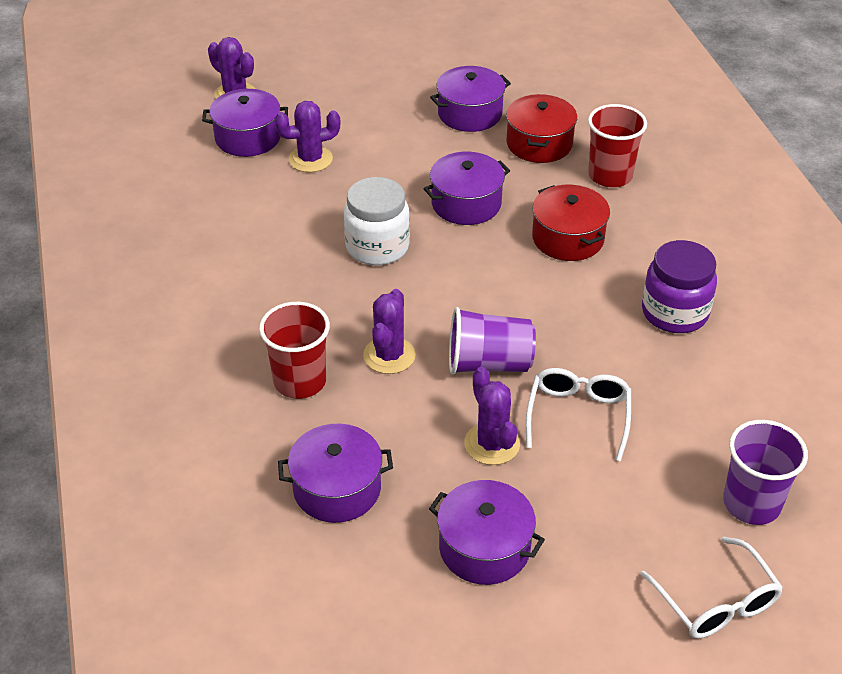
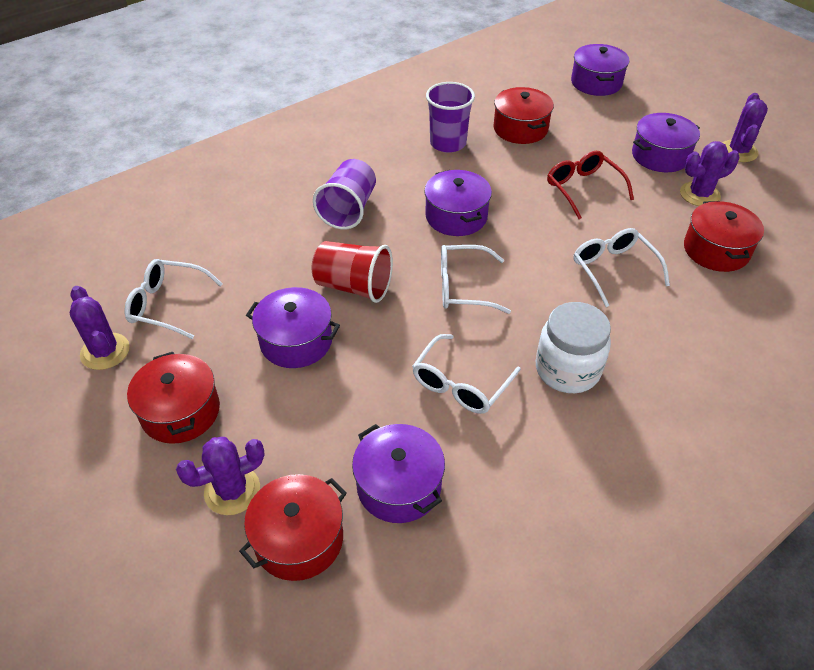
purple jar: 1 -> 0
red cup: 2 -> 1
red glasses: 0 -> 1
red pot: 2 -> 4
white glasses: 2 -> 4

